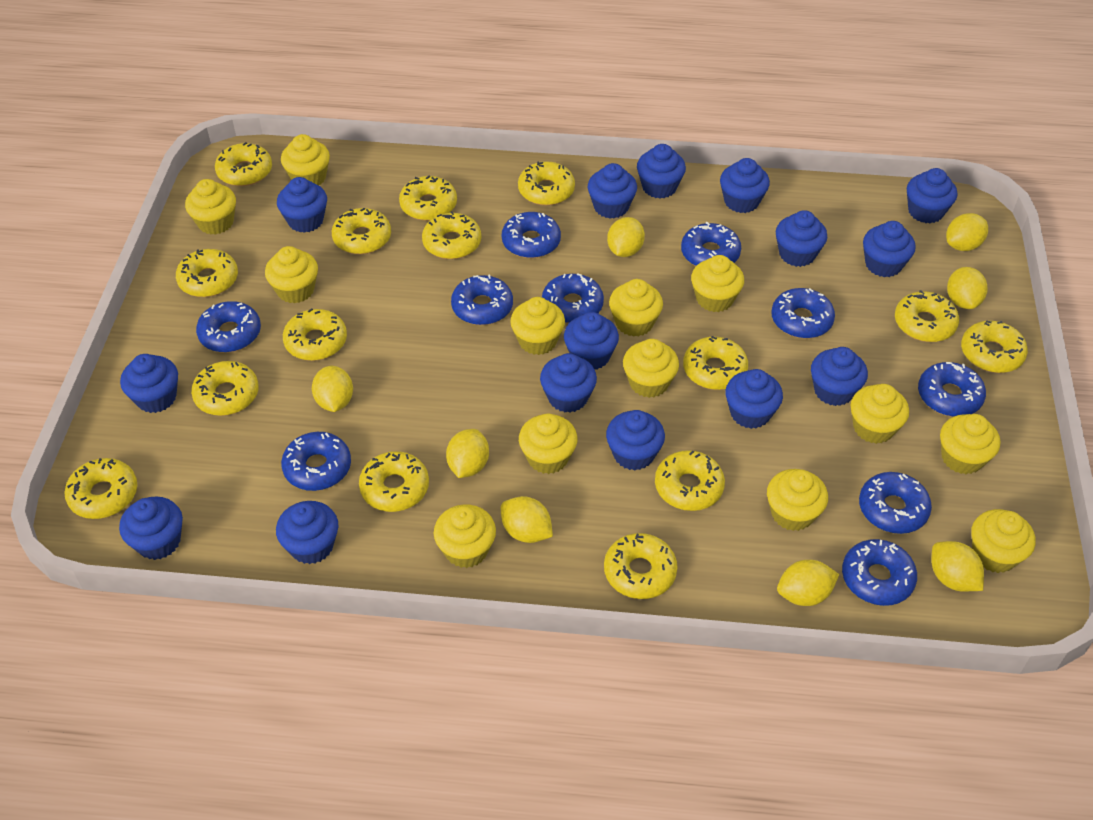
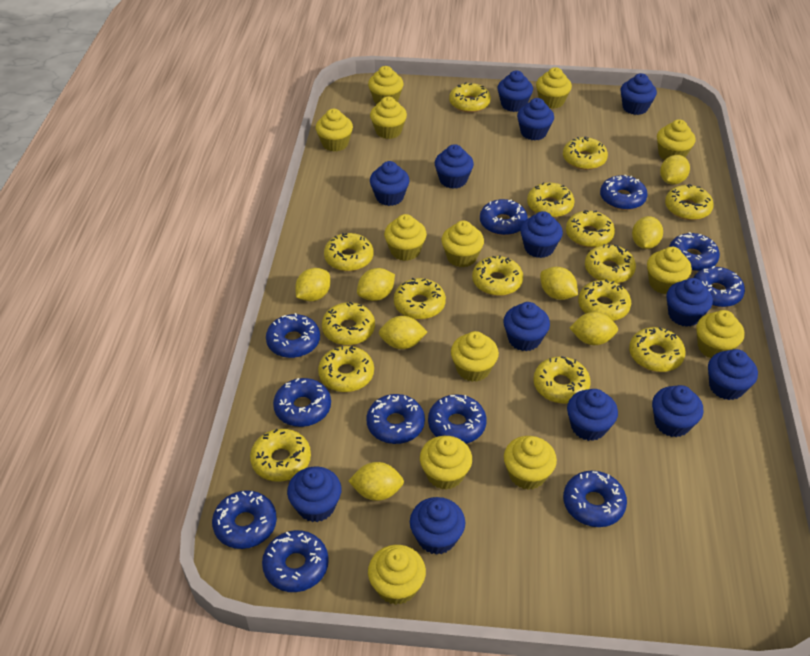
blue cupcake: 15 -> 13
blue donut: 10 -> 11

